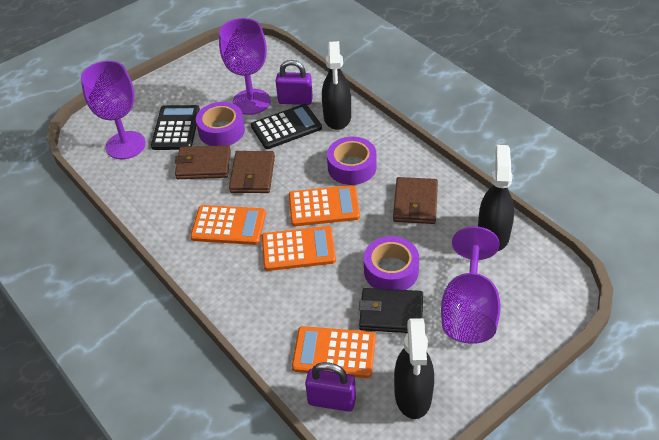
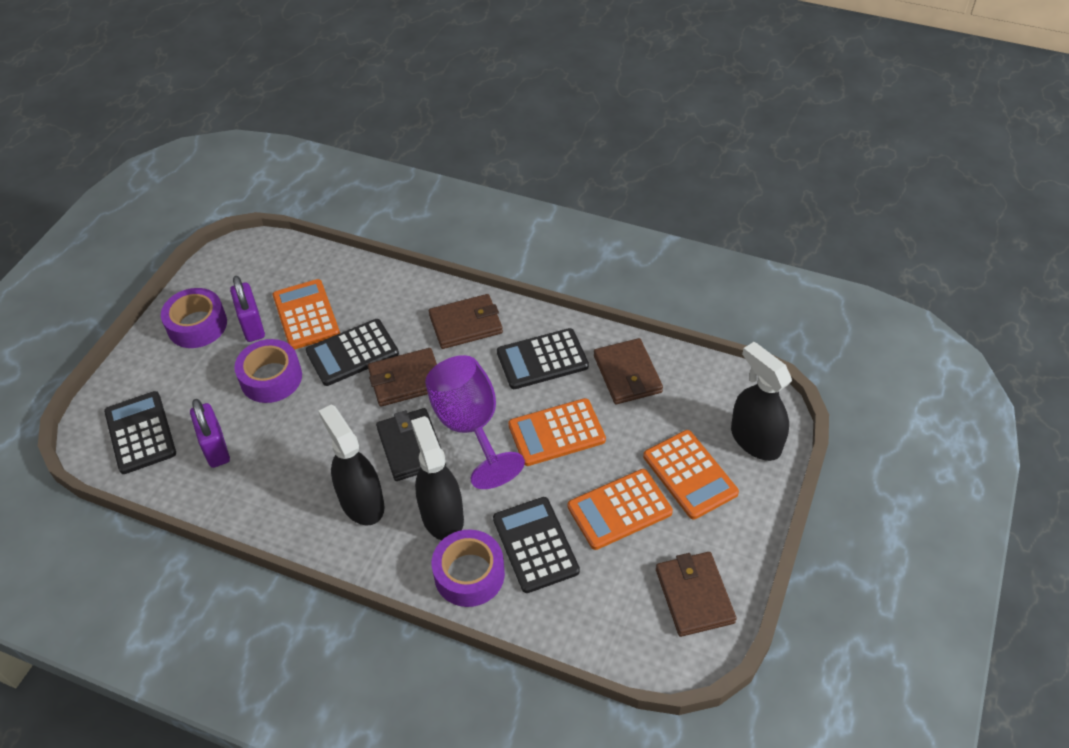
black calculator: 2 -> 4
brown wallet: 3 -> 4
purple goblet: 3 -> 1

